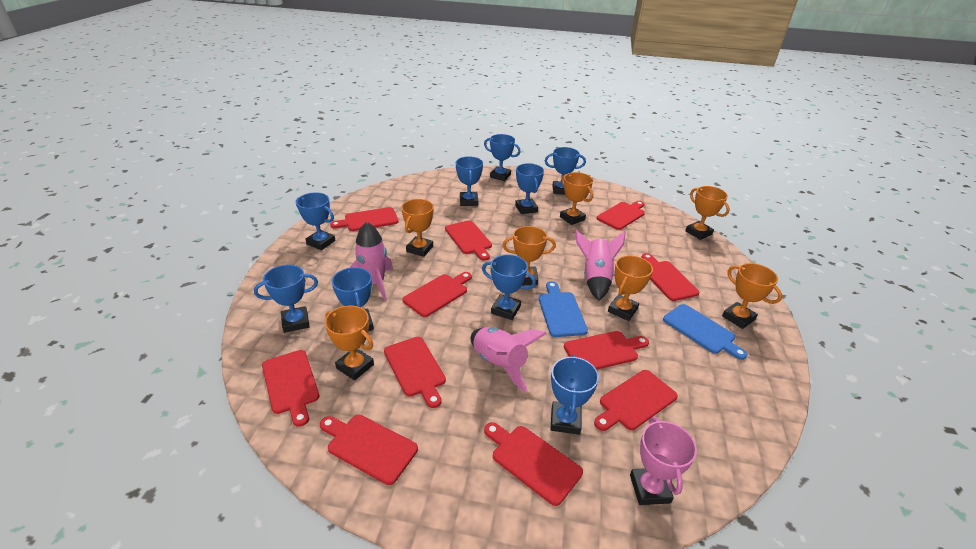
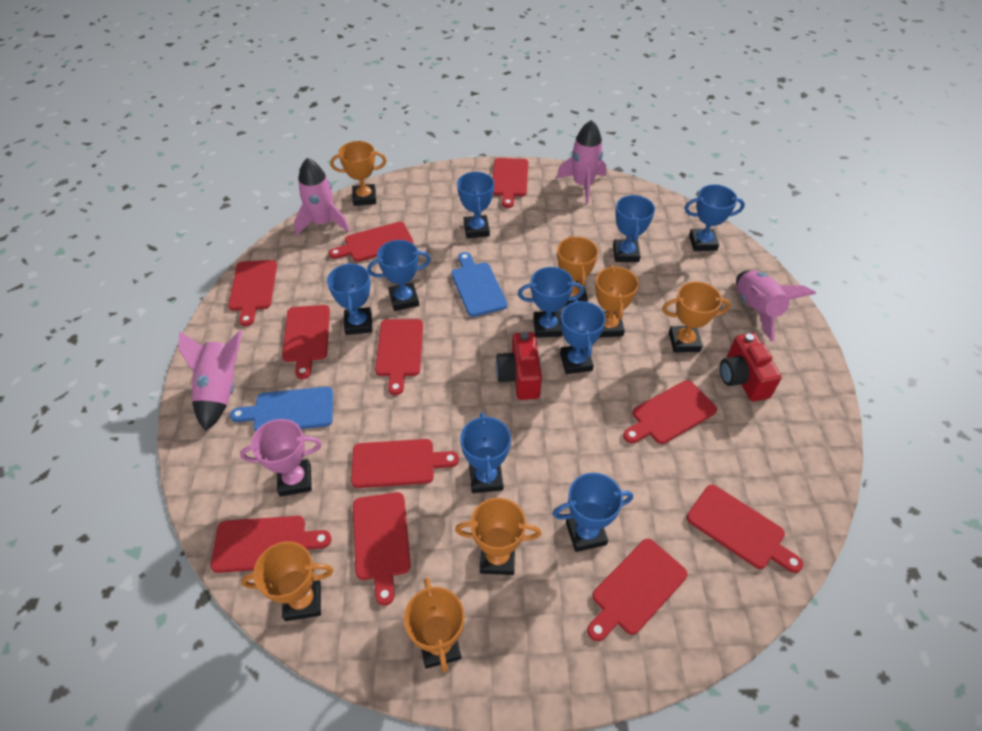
pink rocket: 3 -> 4
red camera: 0 -> 2

